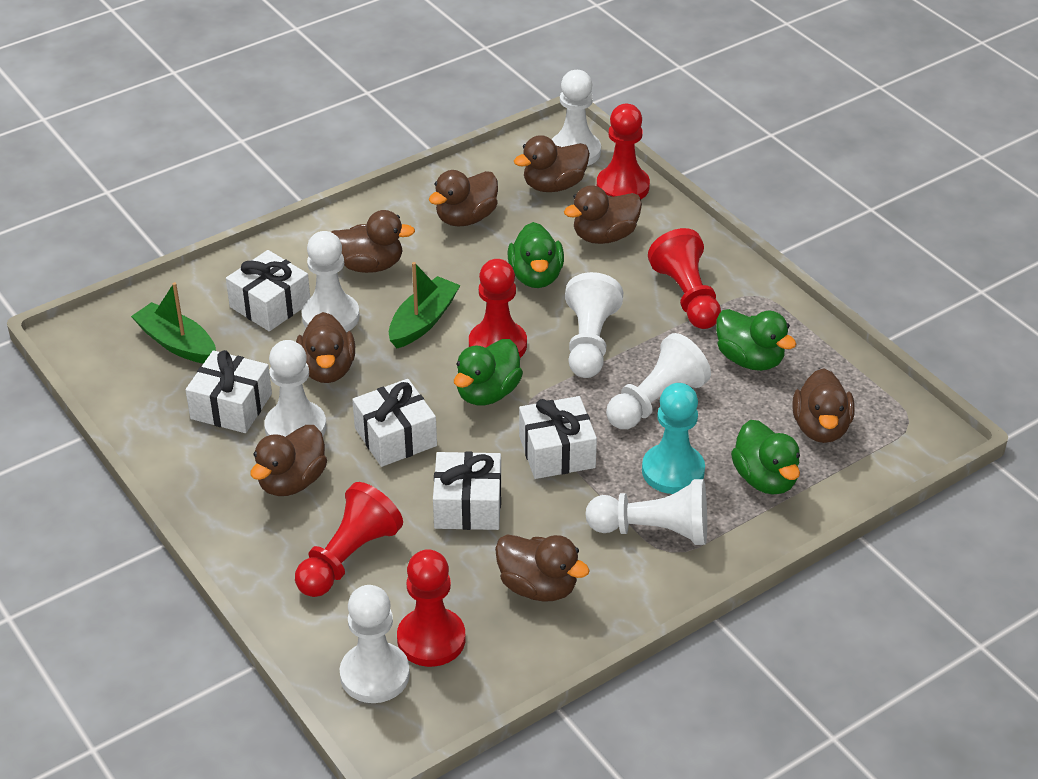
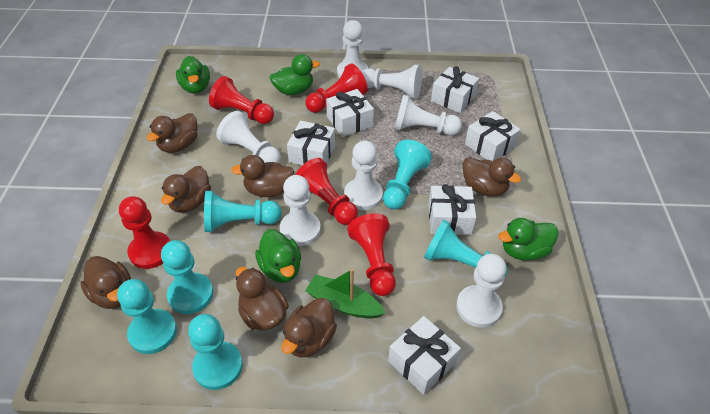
brown duck: 8 -> 7
green boat: 2 -> 1
turquoise pawn: 1 -> 6
white gift: 5 -> 6

